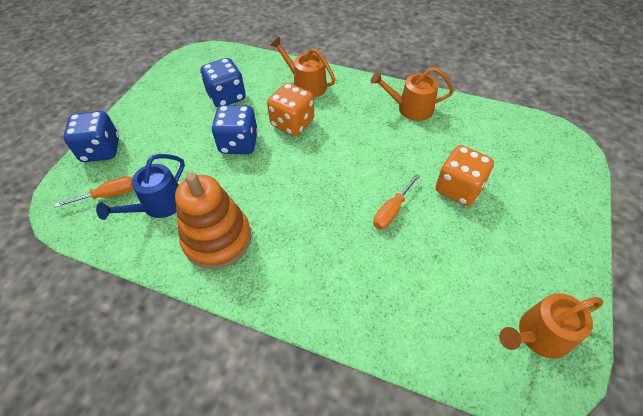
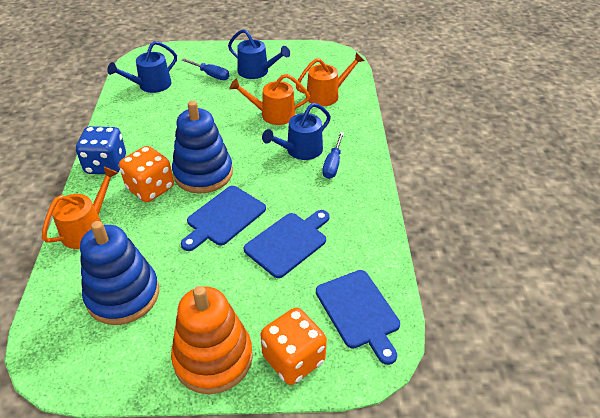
blue cutting board: 0 -> 3
blue dice: 3 -> 1
blue screwdriver: 0 -> 2
blue stacking toy: 0 -> 2
blue watering can: 1 -> 3
orange screwdriver: 2 -> 0

